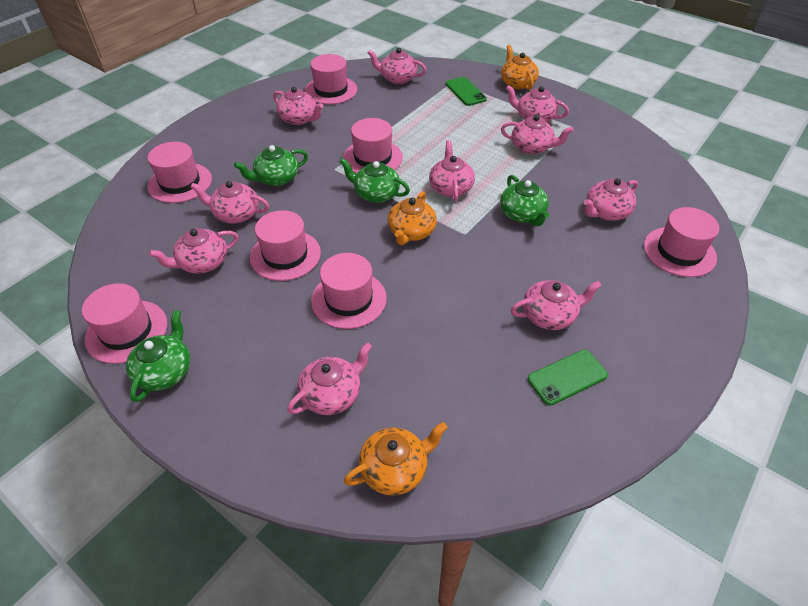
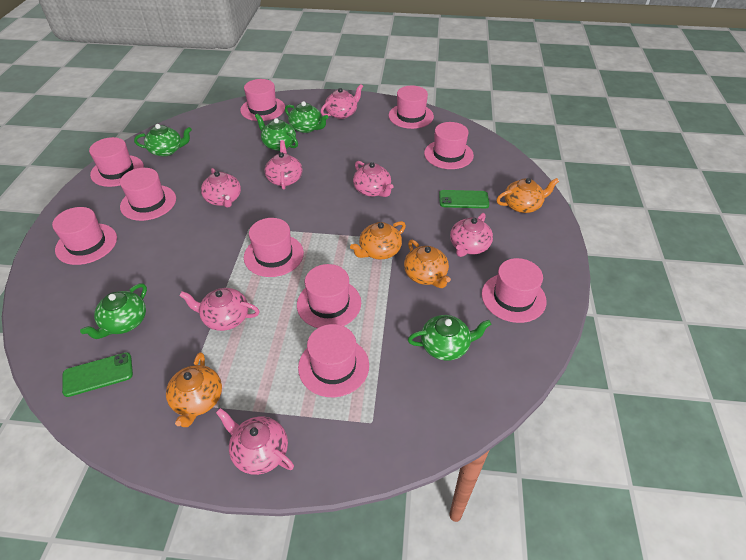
green teapot: 4 -> 5
orange teapot: 3 -> 4
pink hat: 7 -> 10
pink teapot: 10 -> 7

